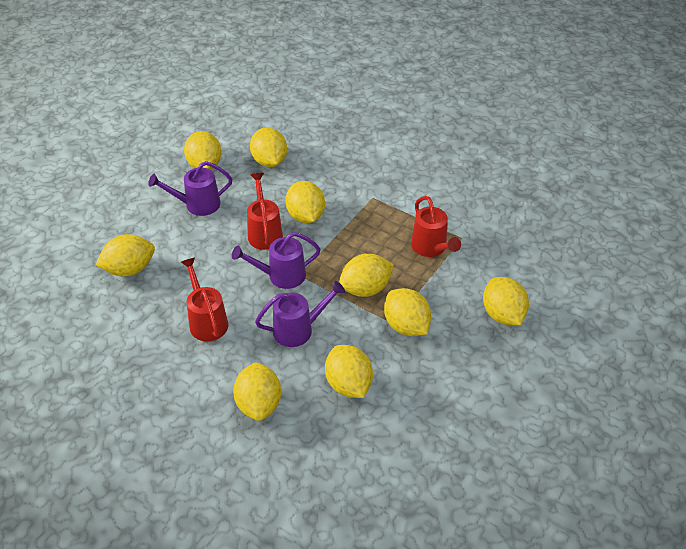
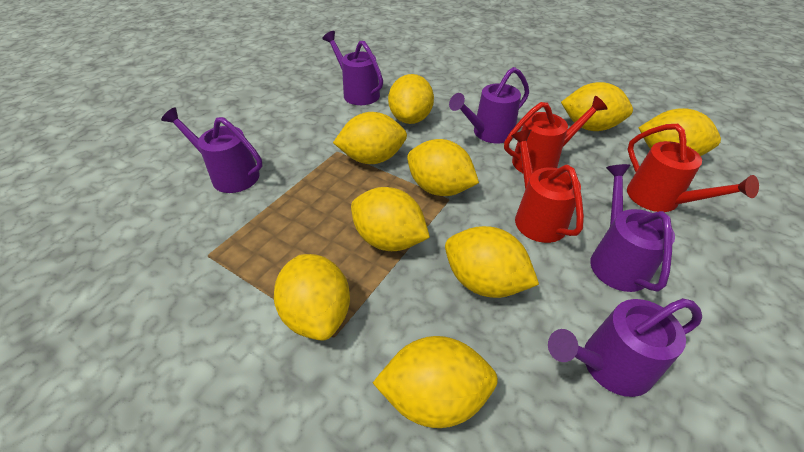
purple watering can: 3 -> 5

